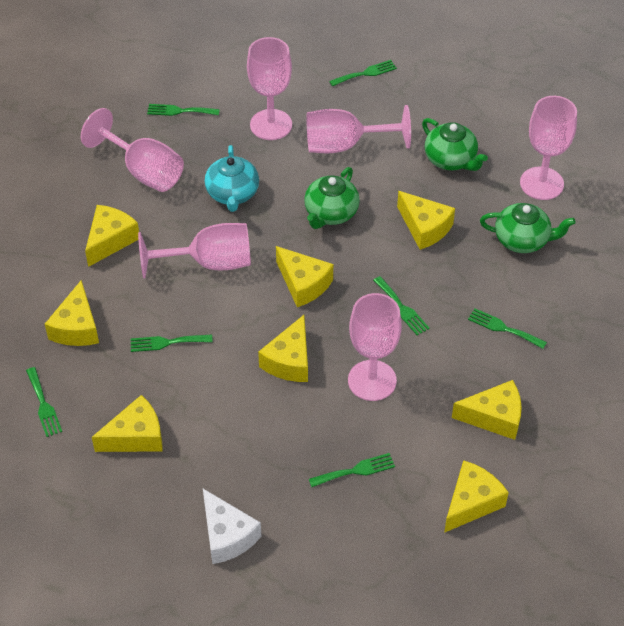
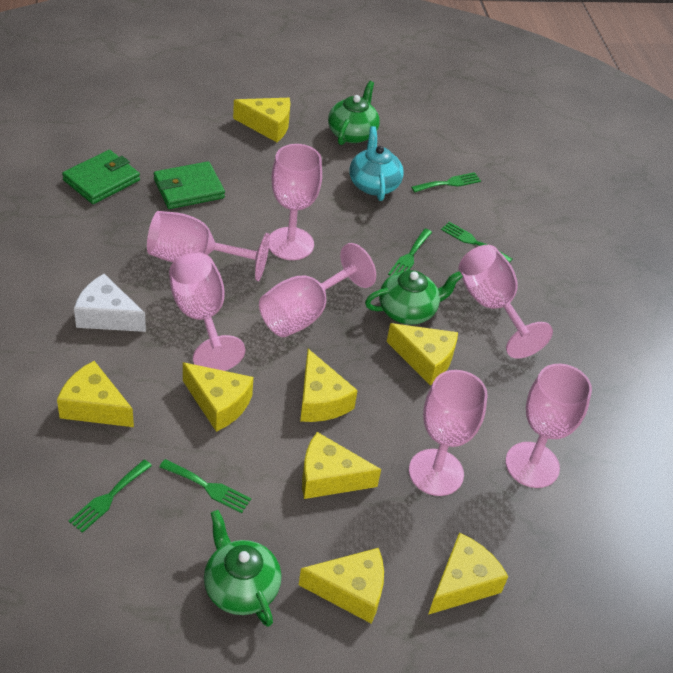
green fork: 7 -> 5
green wallet: 0 -> 2
pink goblet: 6 -> 7

